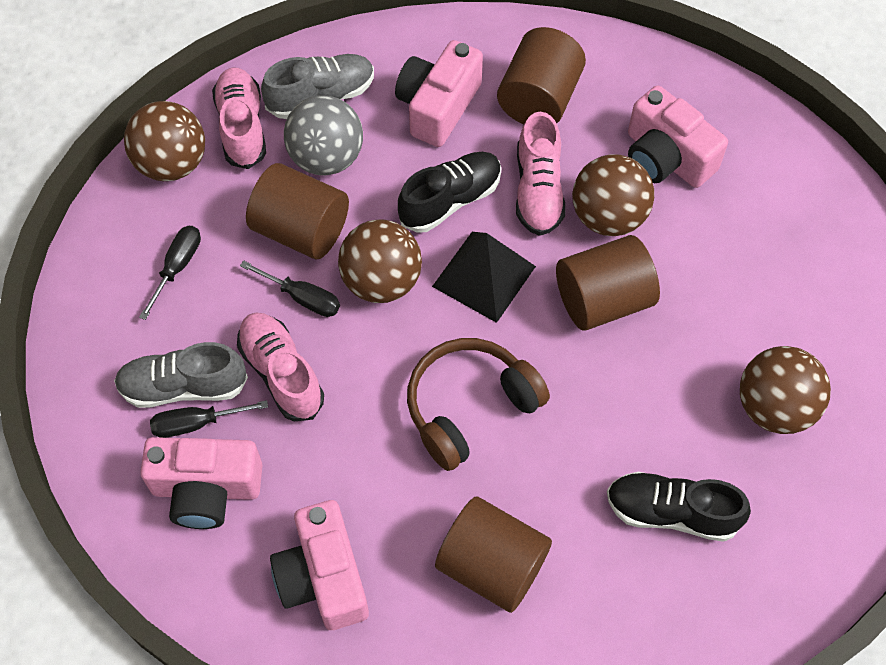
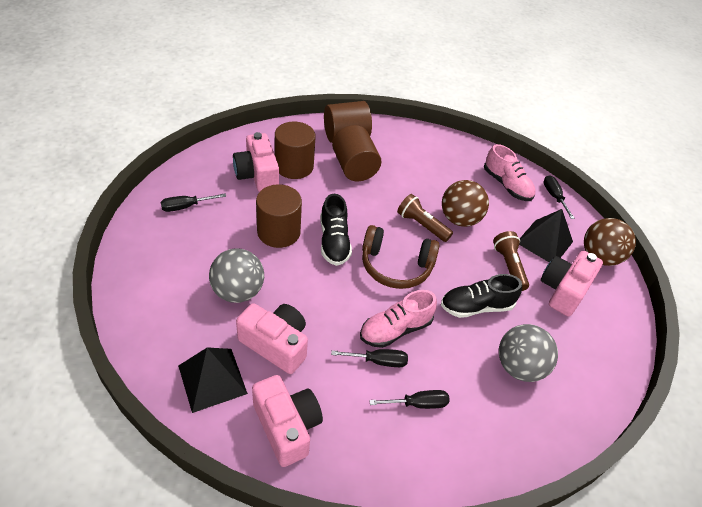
black pyramid: 1 -> 2
black screwdriver: 3 -> 4
brown ball: 4 -> 2
brown flashlight: 0 -> 2
grey ball: 1 -> 2
grey shoe: 2 -> 0
pink shoe: 3 -> 2

